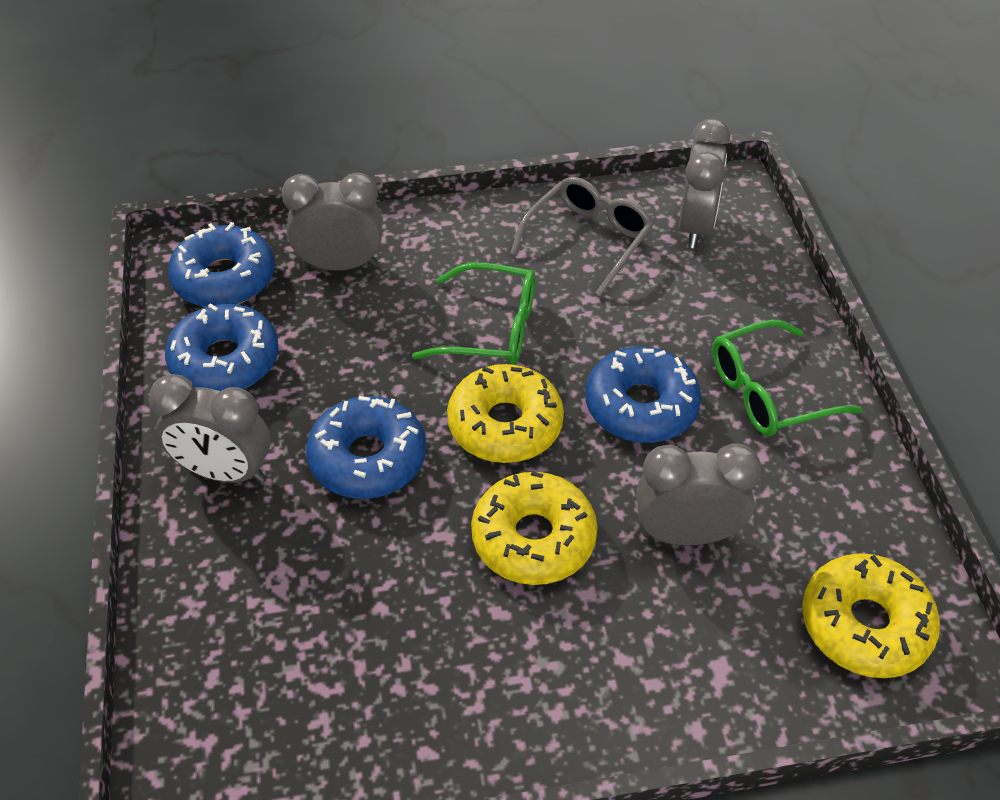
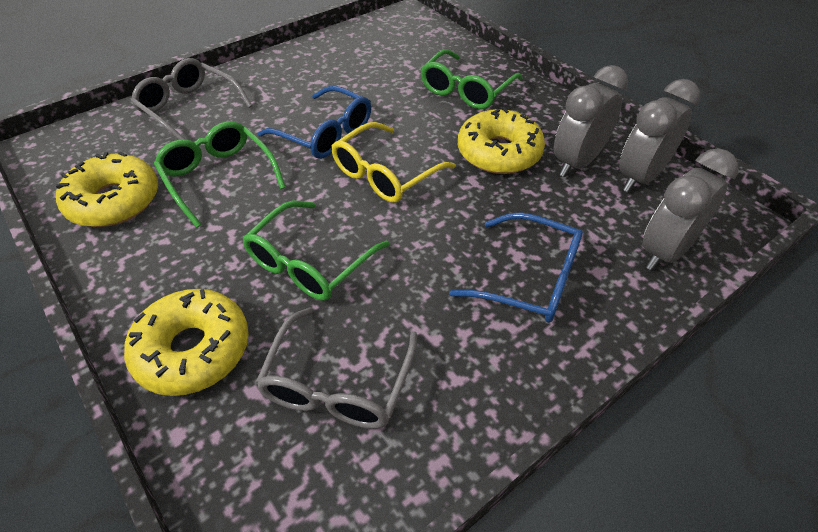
blue donut: 4 -> 0
blue glasses: 0 -> 2
green glasses: 2 -> 3
grey clock: 4 -> 3
grey glasses: 1 -> 2
yellow glasses: 0 -> 1

